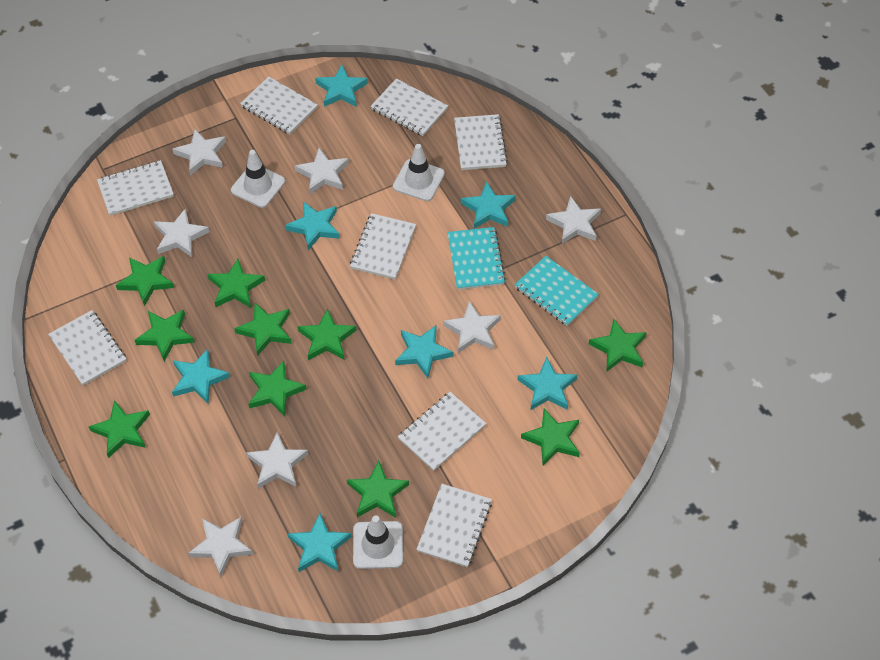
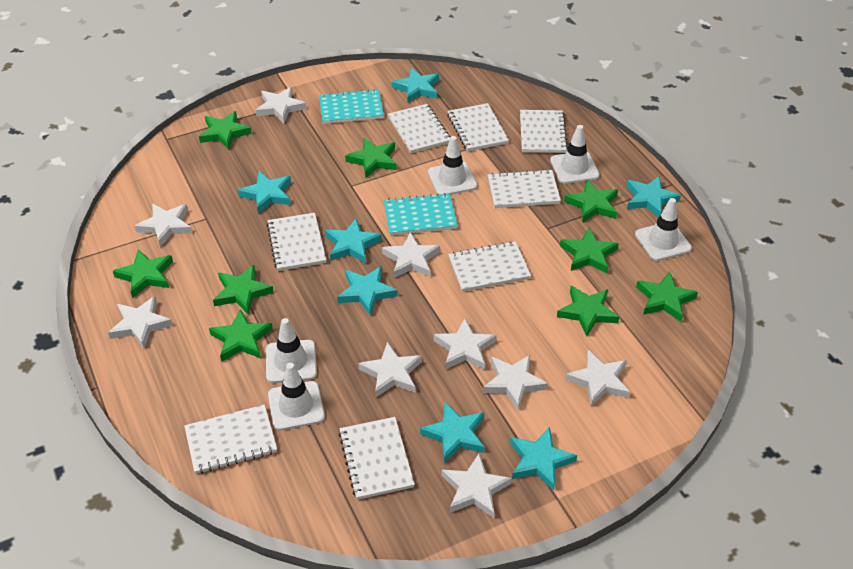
green star: 10 -> 9
white star: 7 -> 9
white traffic cone: 3 -> 5

